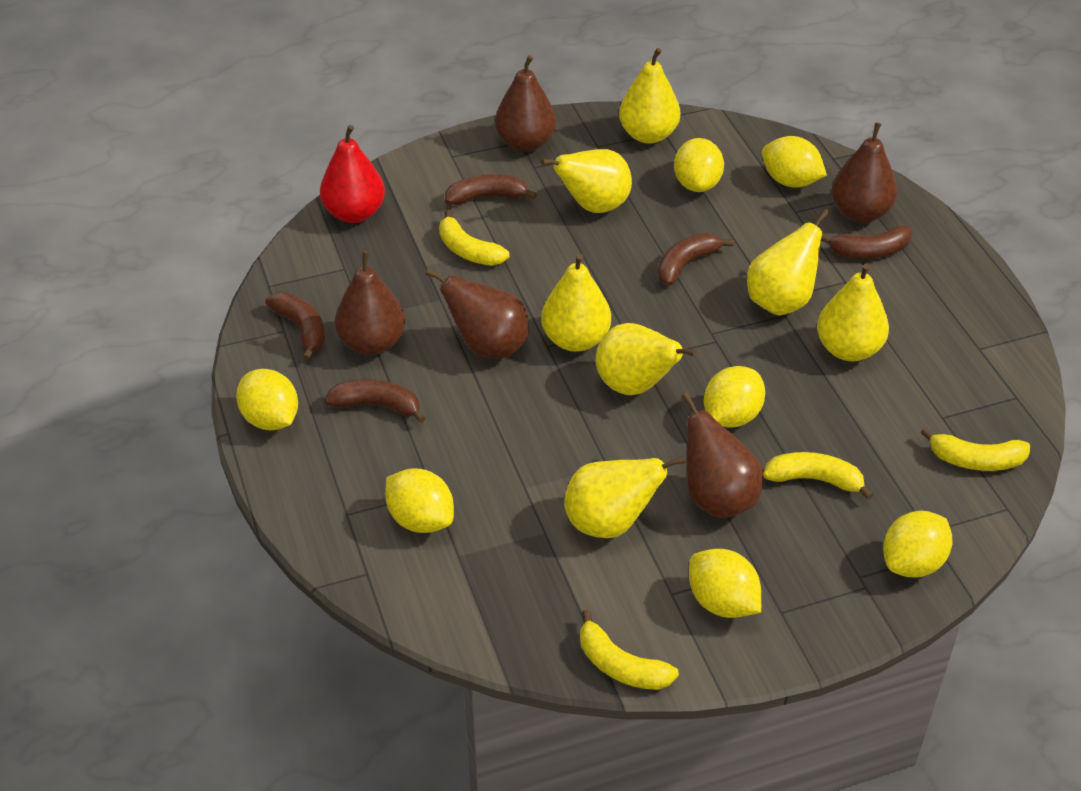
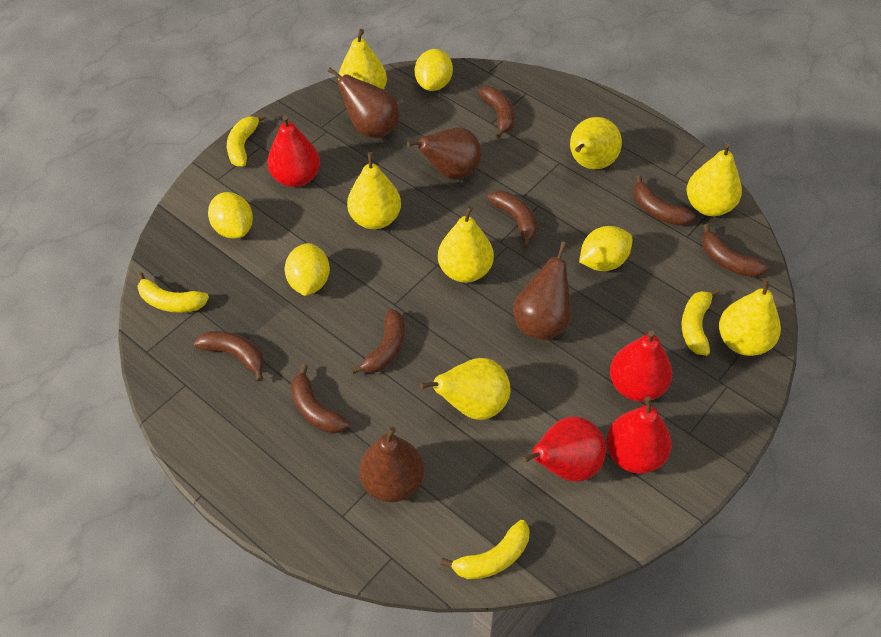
brown banana: 5 -> 7
brown pear: 5 -> 4
red pear: 1 -> 4
yellow lemon: 7 -> 4

